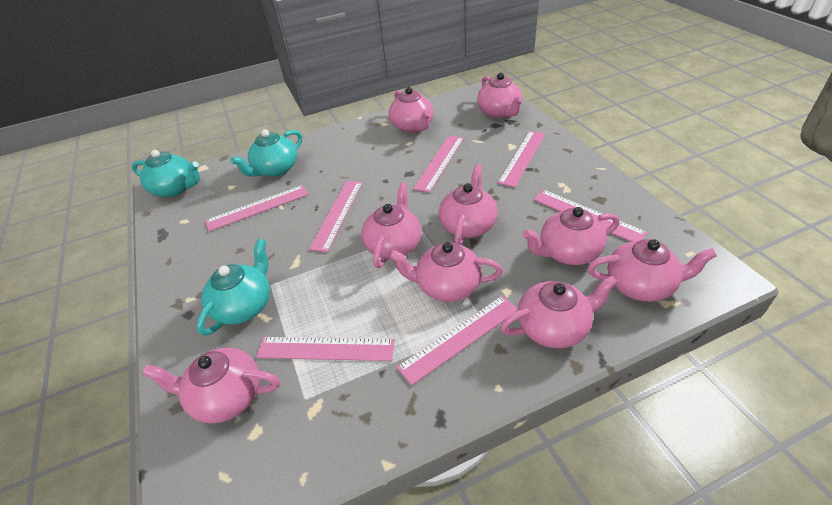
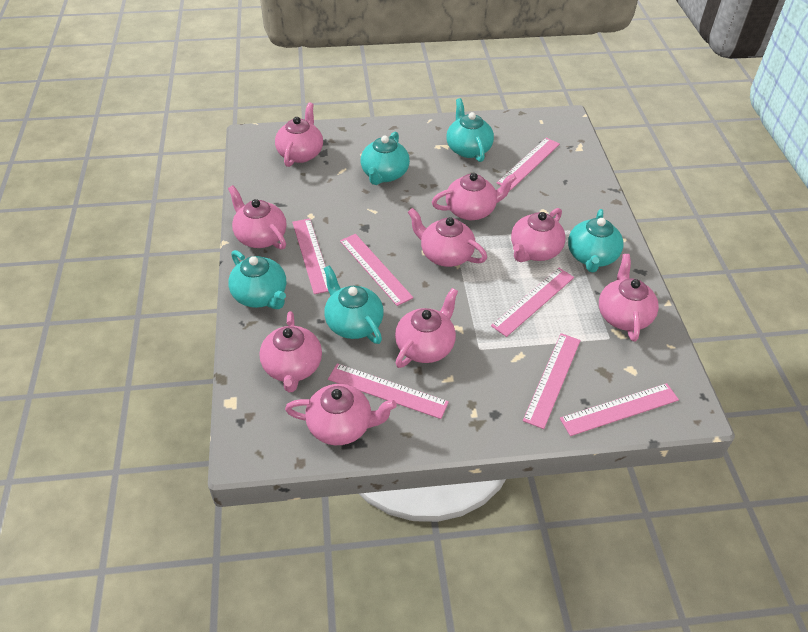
turquoise teapot: 3 -> 5

